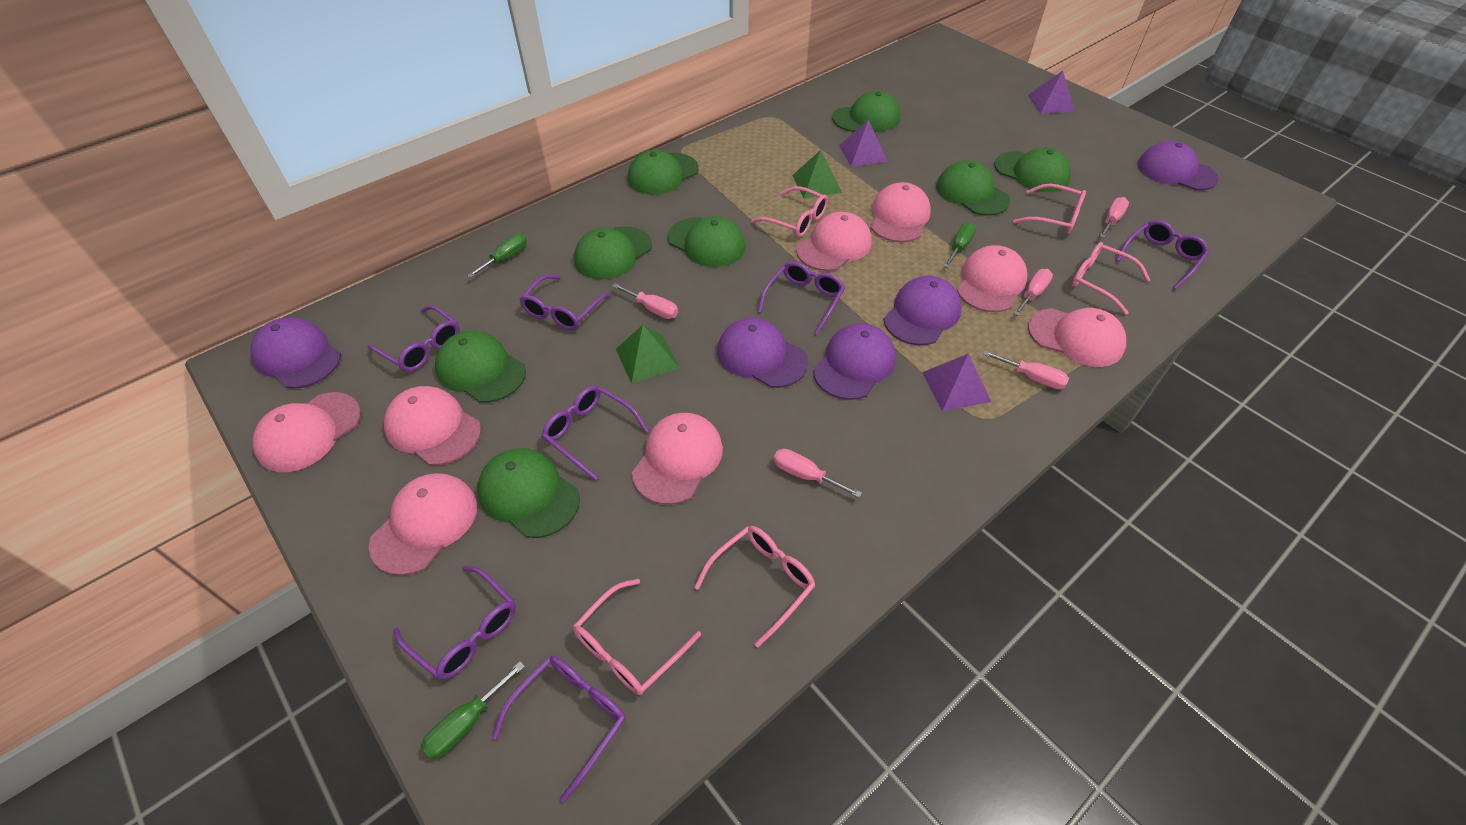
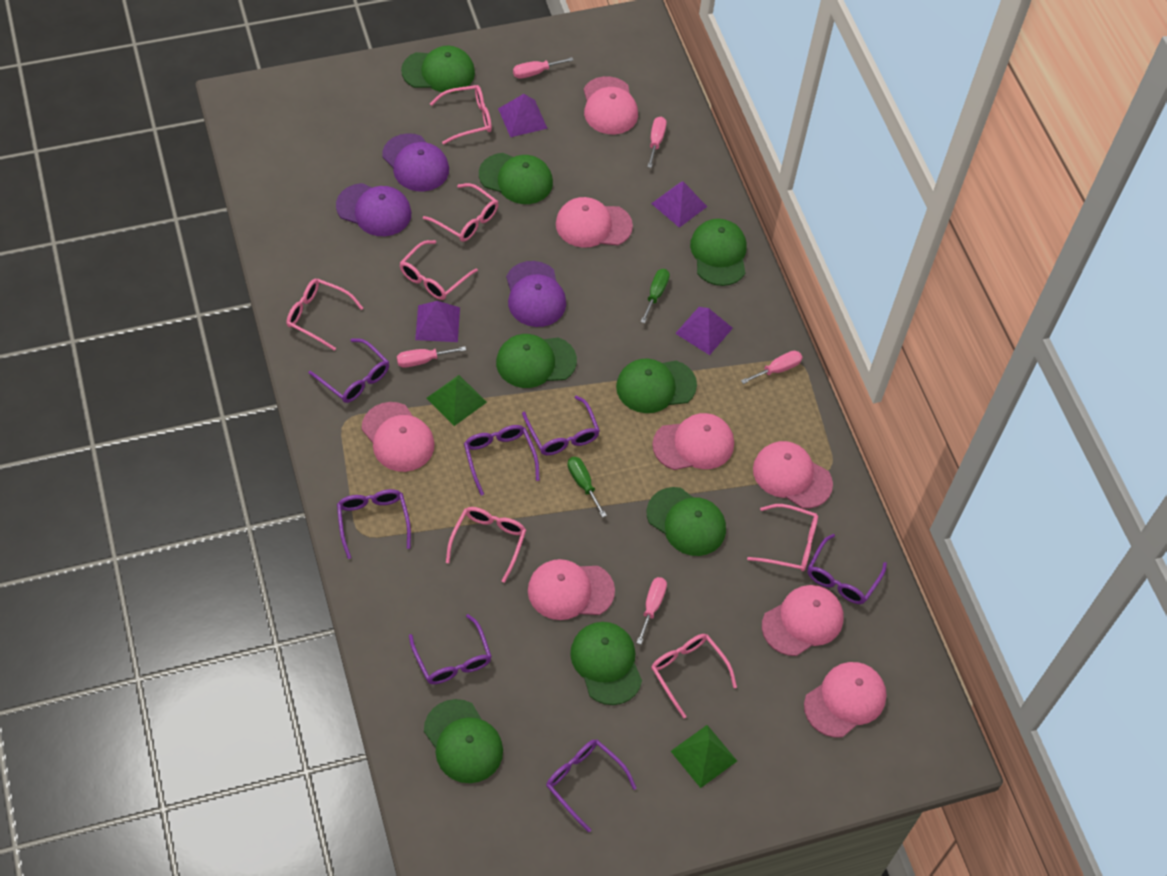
green screwdriver: 3 -> 2
pink glasses: 5 -> 7
purple cap: 5 -> 3
purple pyramid: 3 -> 4

